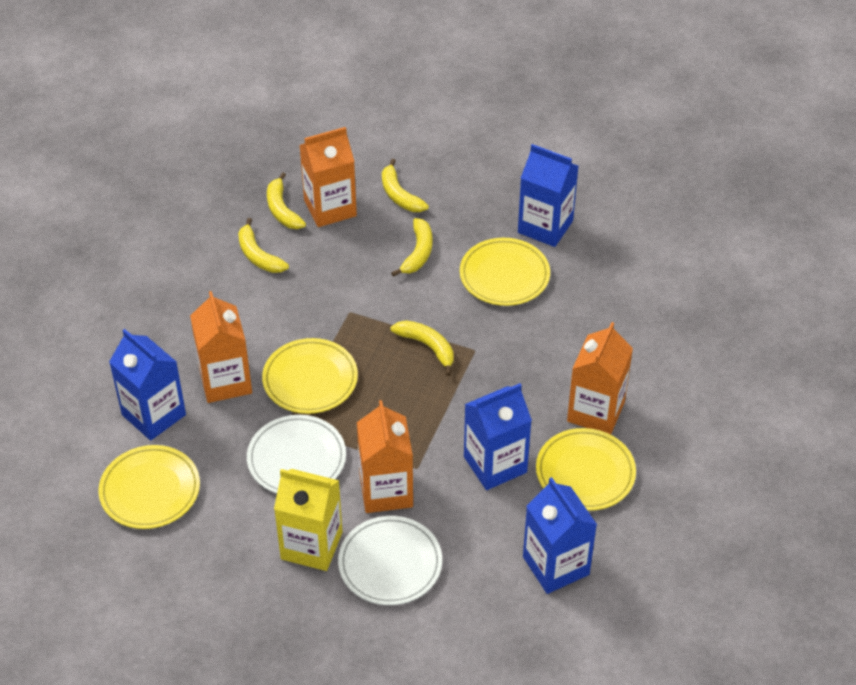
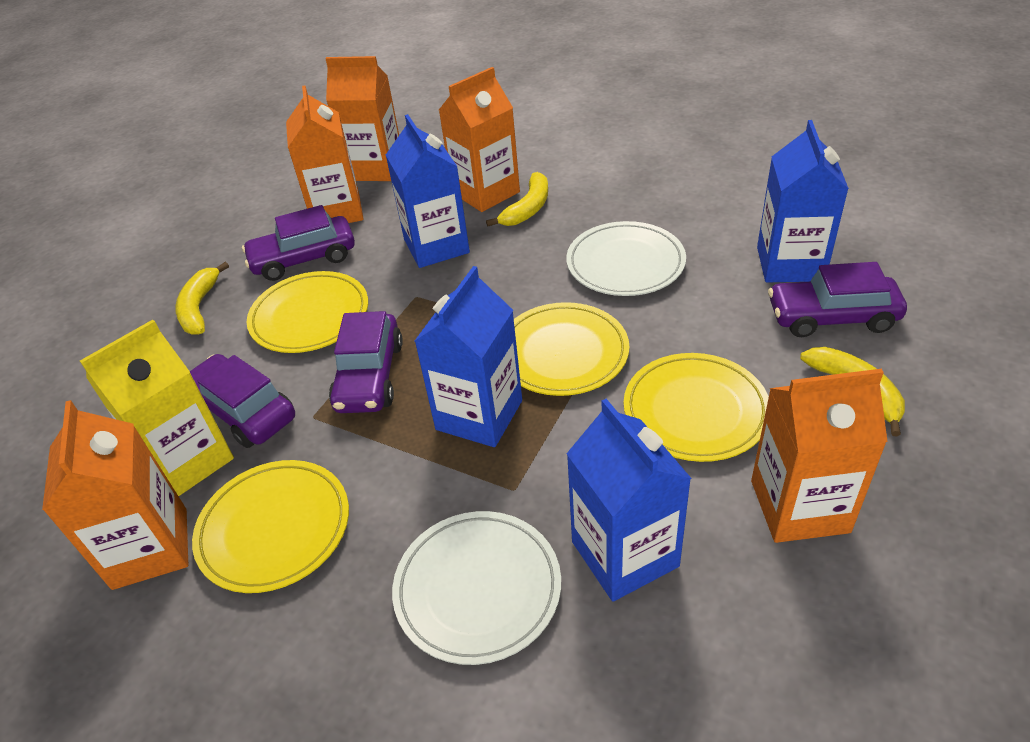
orange carton: 4 -> 5
purple car: 0 -> 4
yellow banana: 5 -> 3

